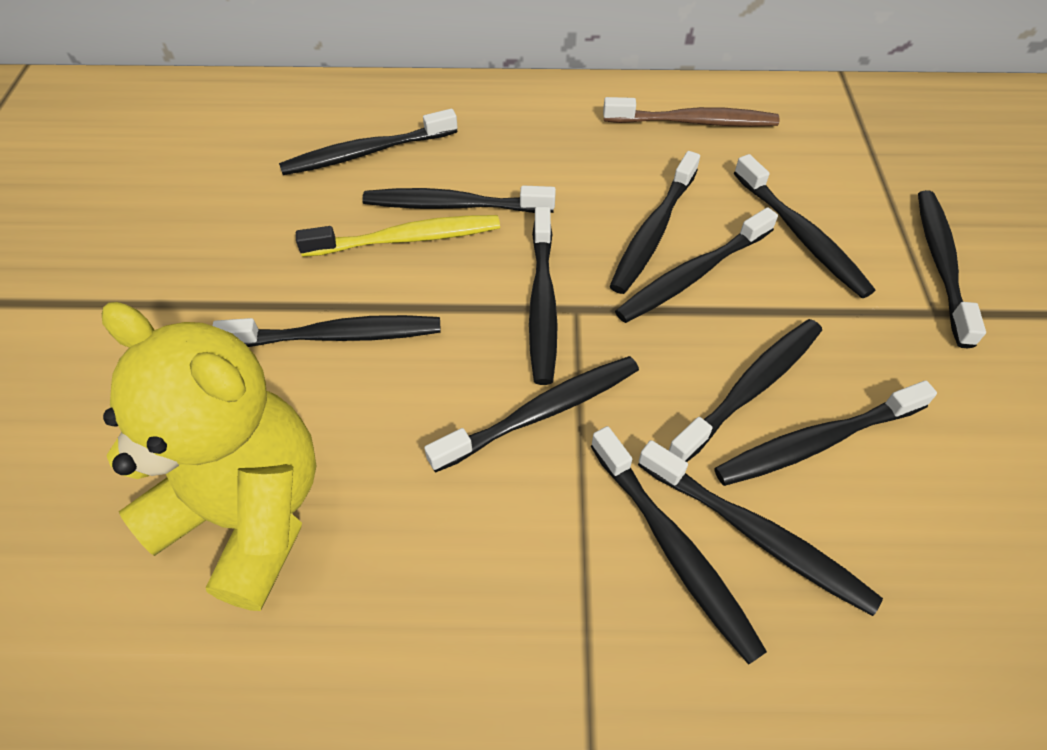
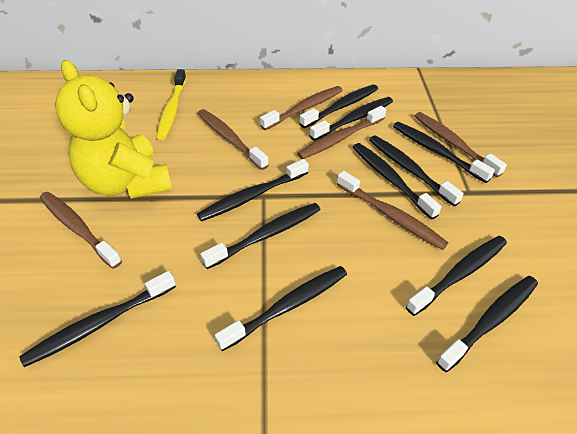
black toothbrush: 13 -> 11
brown toothbrush: 1 -> 6

